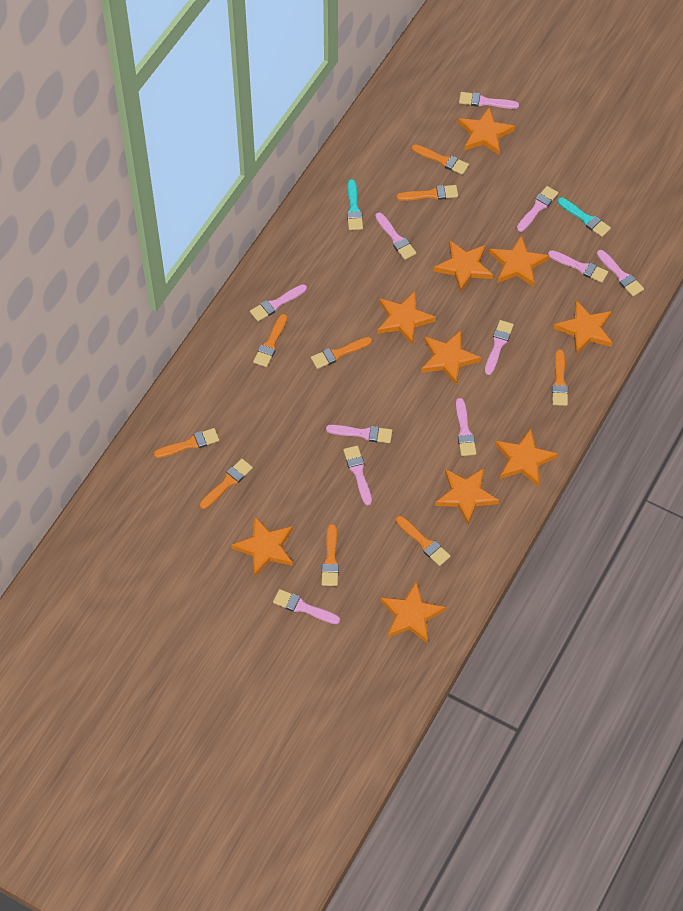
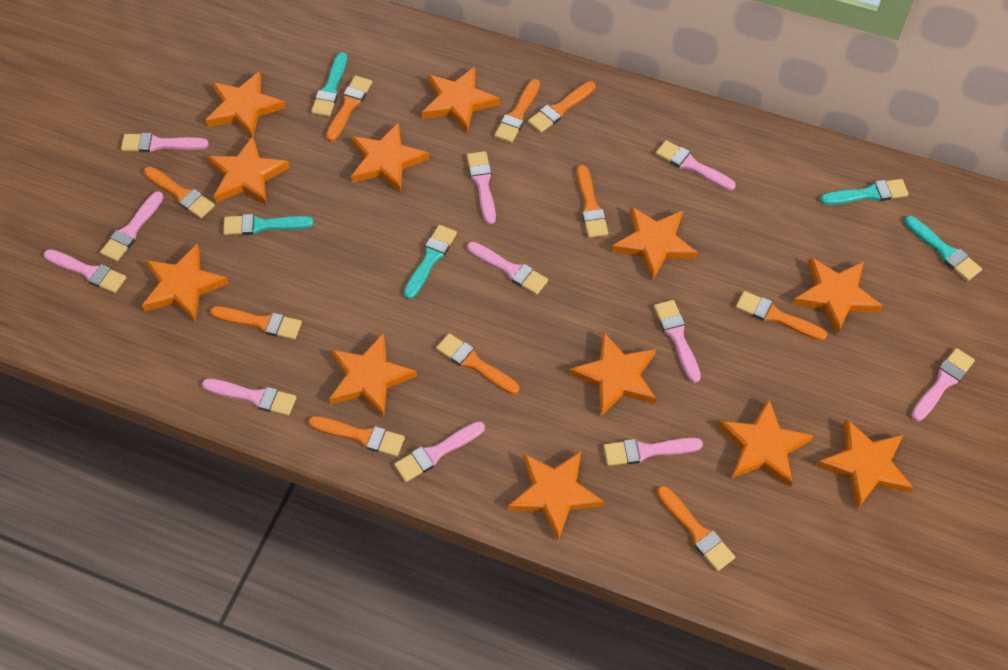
orange brush: 9 -> 10
orange star: 10 -> 12
turquoise brush: 2 -> 5

